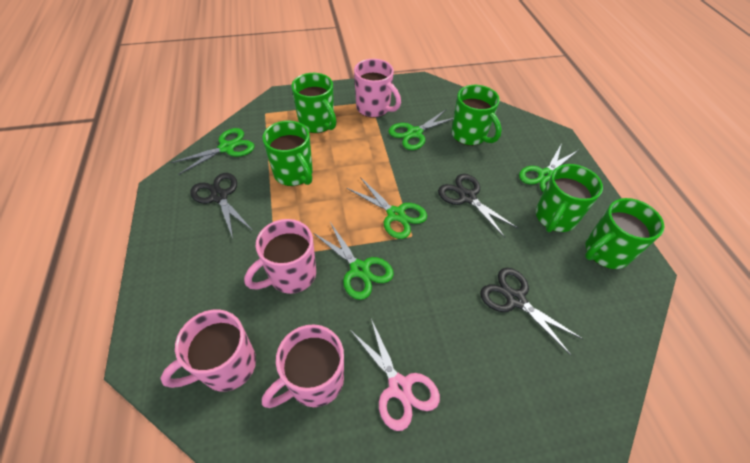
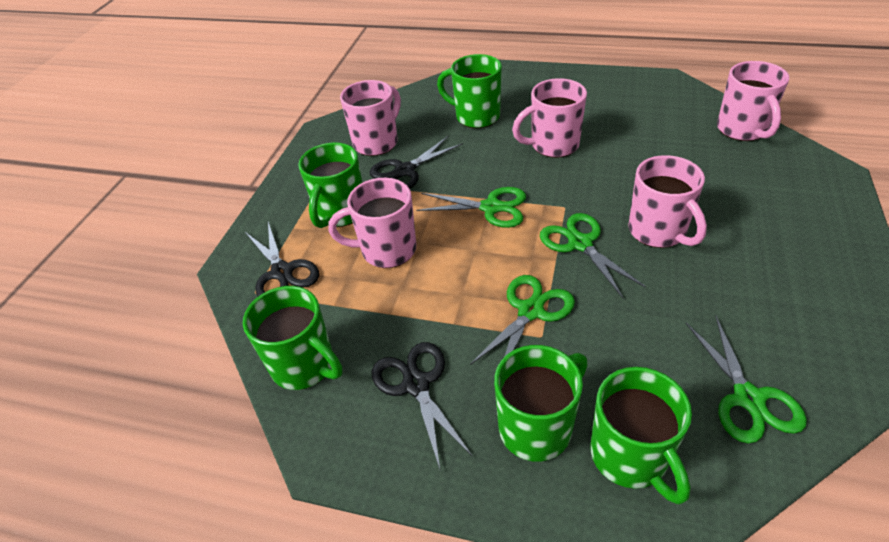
green scissors: 5 -> 4
pink mug: 4 -> 5
pink scissors: 1 -> 0

